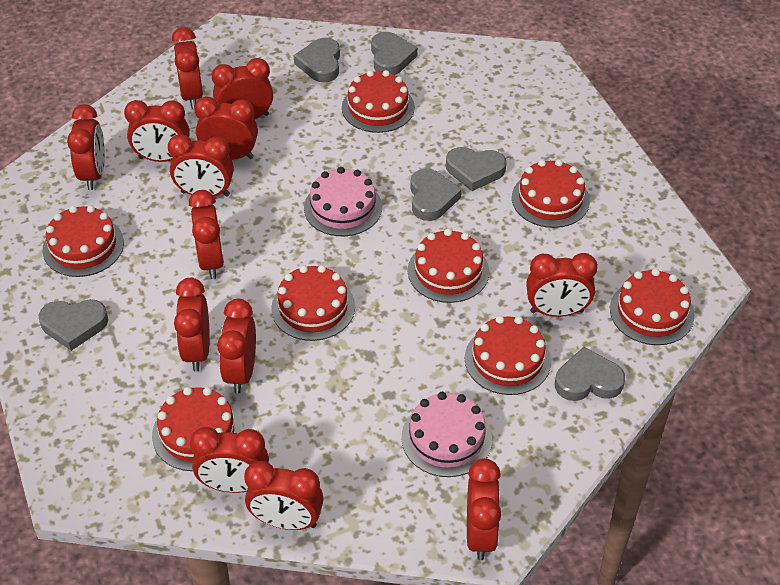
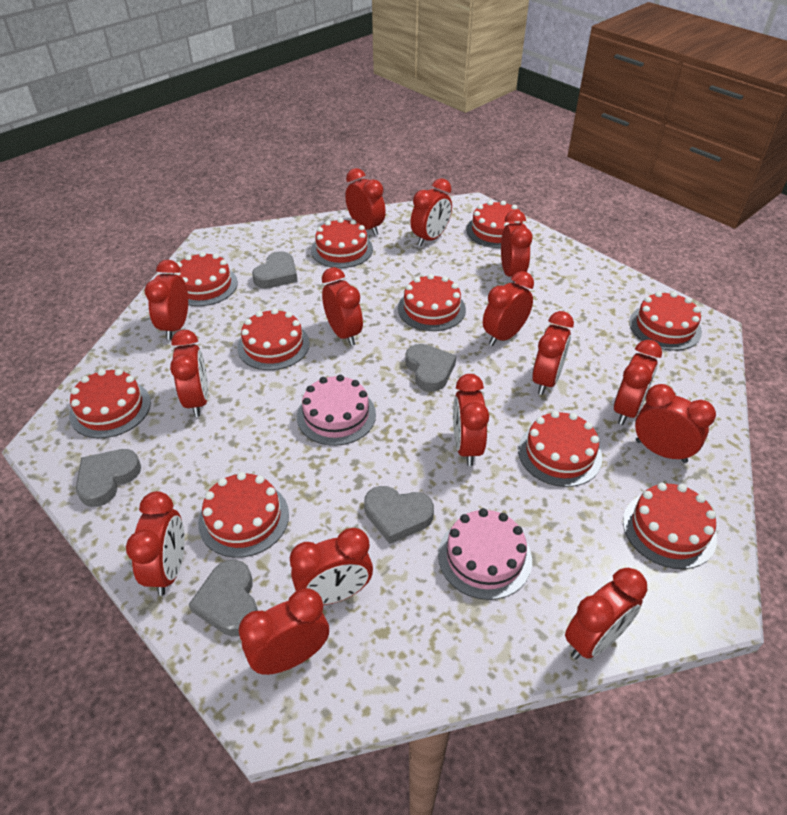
grey heart: 6 -> 5
red cake: 8 -> 10
red clock: 13 -> 15

